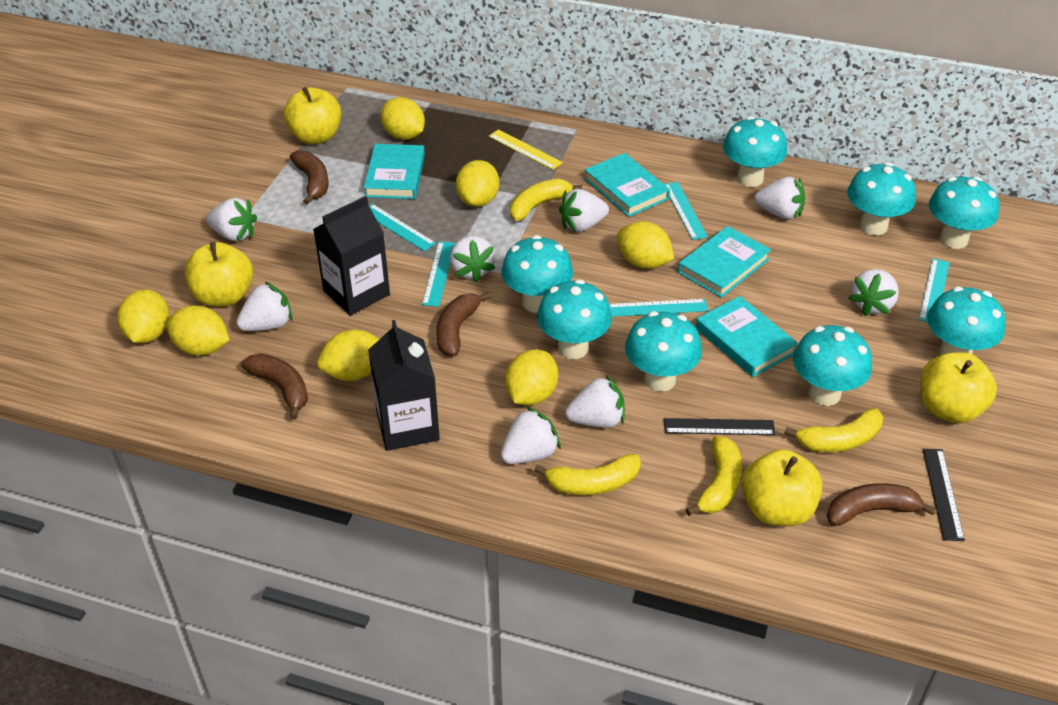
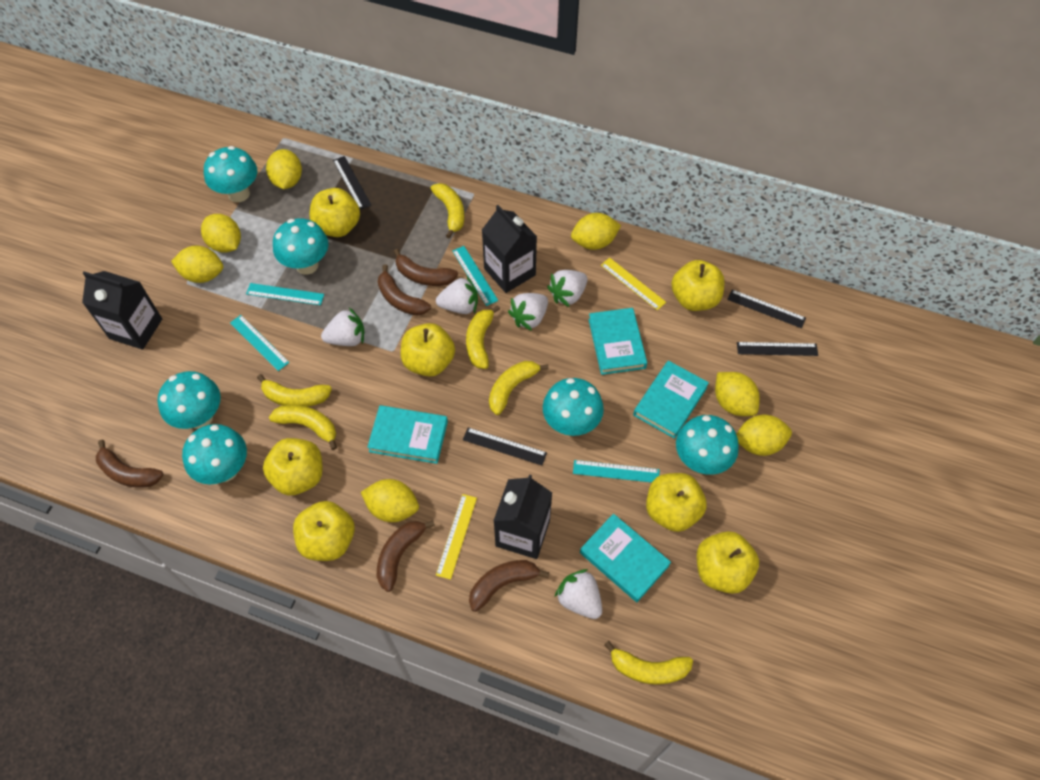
black carton: 2 -> 3
black ruler: 2 -> 4
brown banana: 4 -> 5
turquoise mushroom: 8 -> 6
turquoise ruler: 5 -> 4
white strawberry: 8 -> 5
yellow apple: 4 -> 7
yellow banana: 4 -> 6
yellow ruler: 1 -> 2

